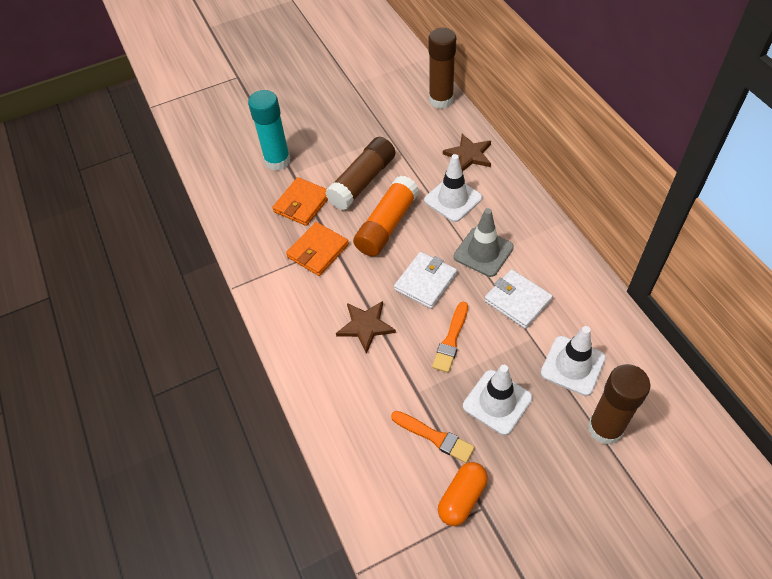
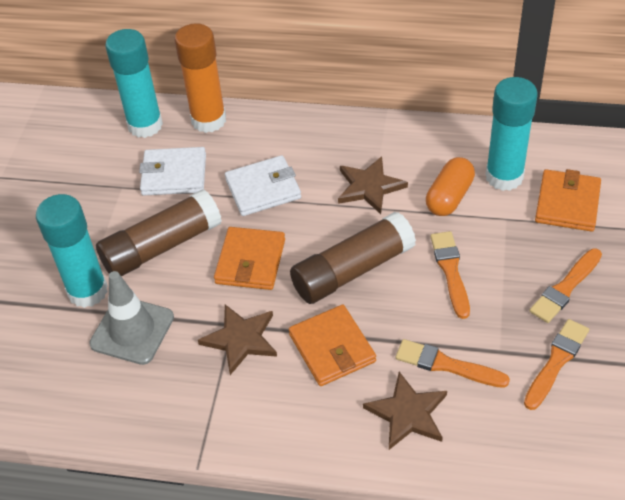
brown glue stick: 3 -> 2
brown star: 2 -> 3
orange brush: 2 -> 4
orange wallet: 2 -> 3
turquoise glue stick: 1 -> 3
white traffic cone: 3 -> 0

